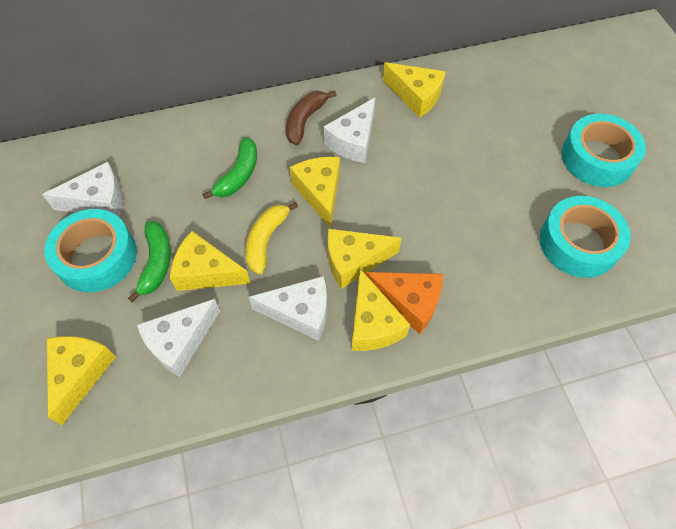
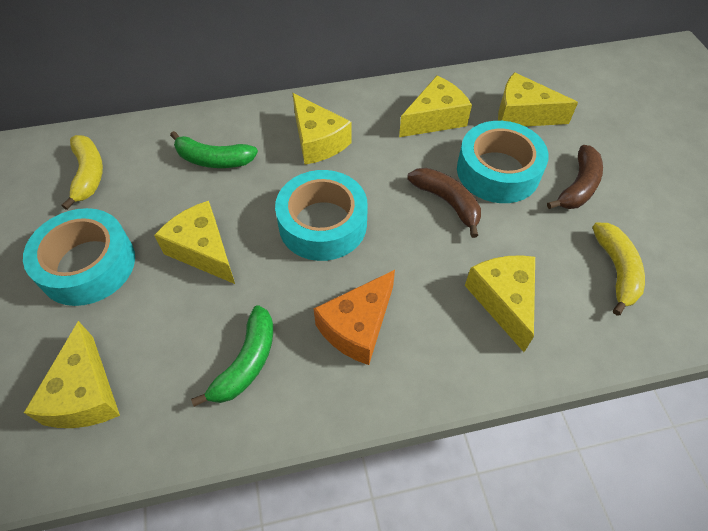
brown banana: 1 -> 2
white cheese: 4 -> 0
yellow banana: 1 -> 2

